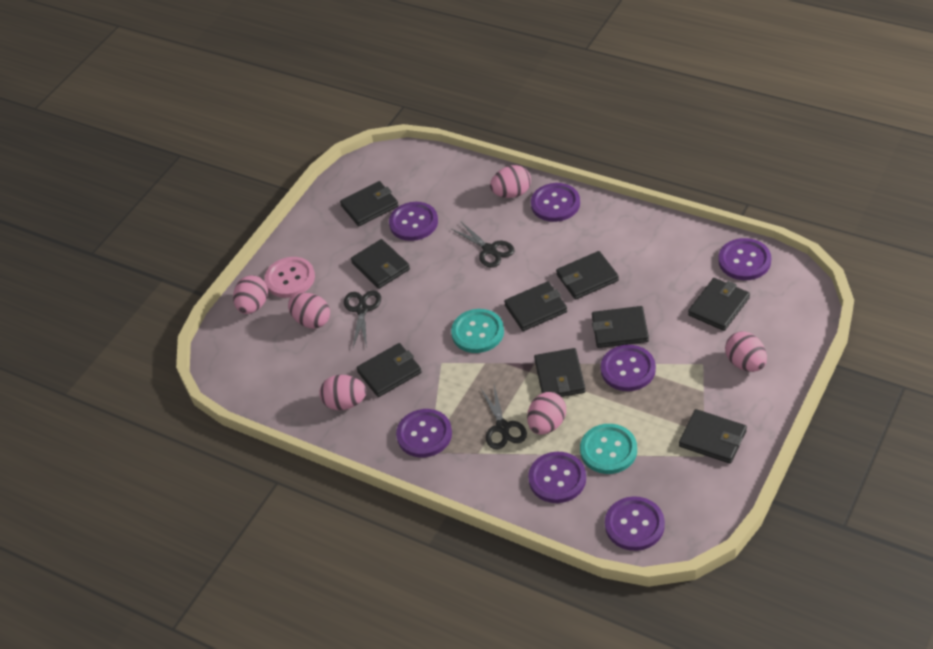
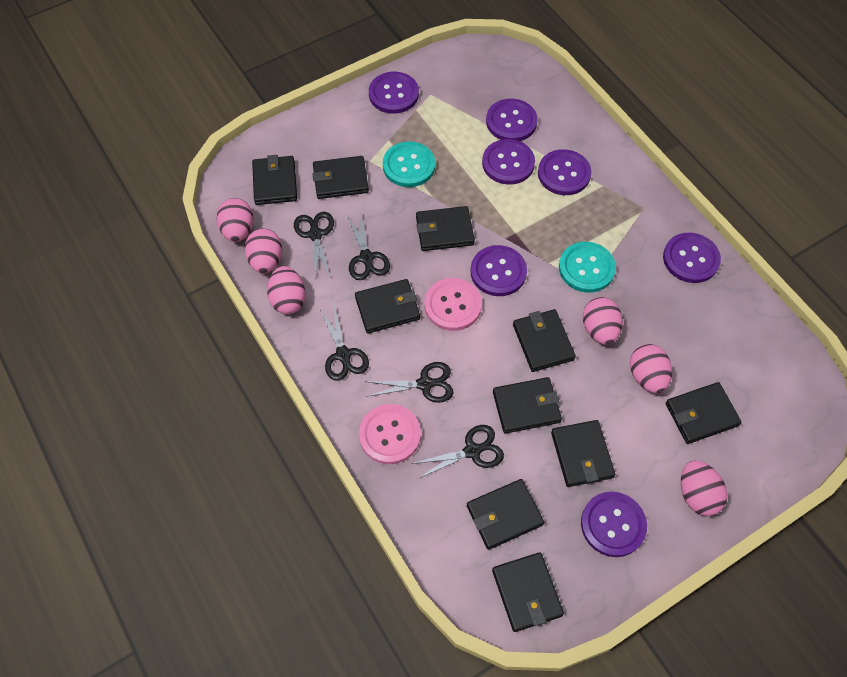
black scissors: 3 -> 5
black wallet: 9 -> 10
pink button: 1 -> 2

